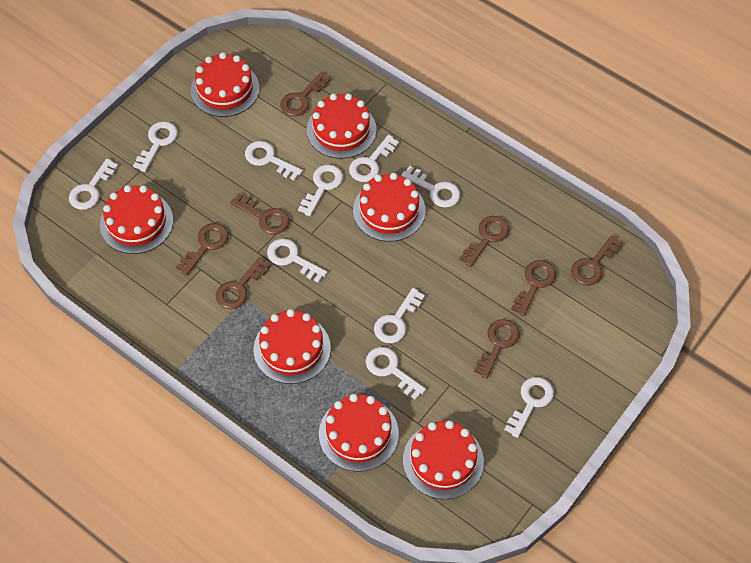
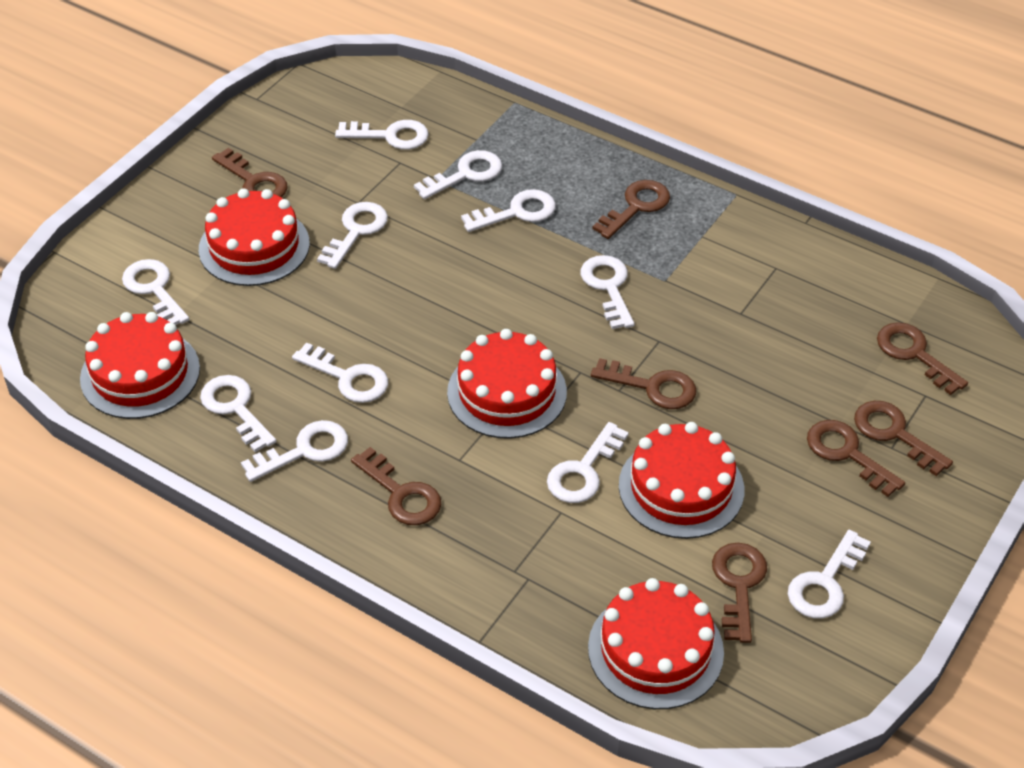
red cake: 7 -> 5
white key: 10 -> 11

